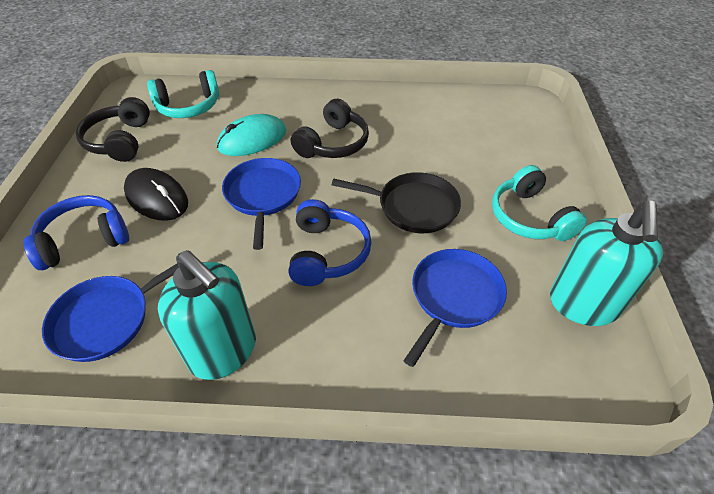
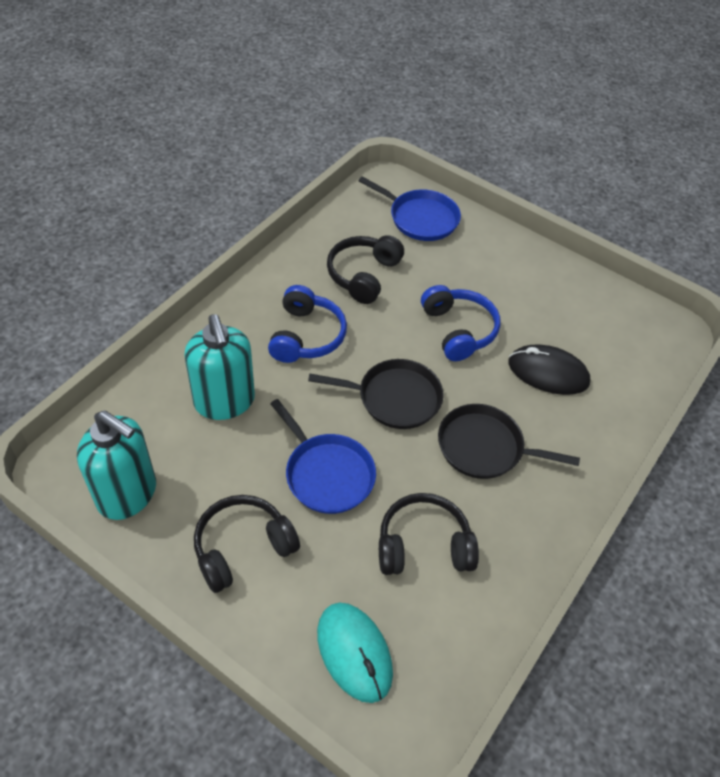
black headphones: 2 -> 3
black pan: 1 -> 2
blue pan: 3 -> 2
turquoise headphones: 2 -> 0

